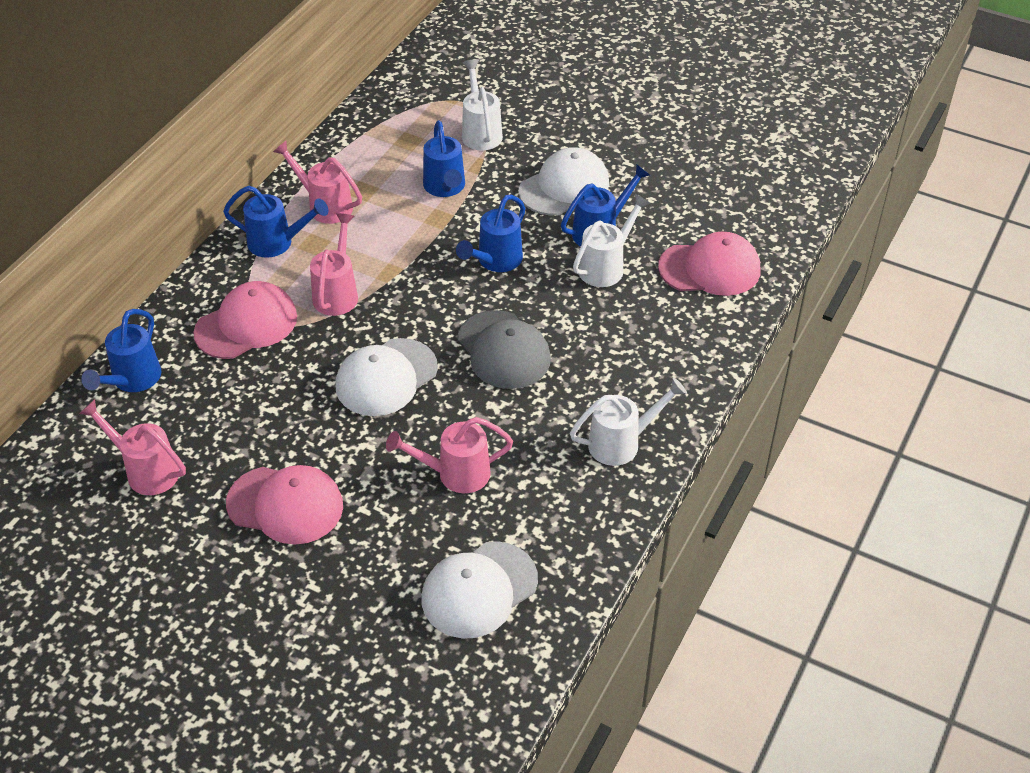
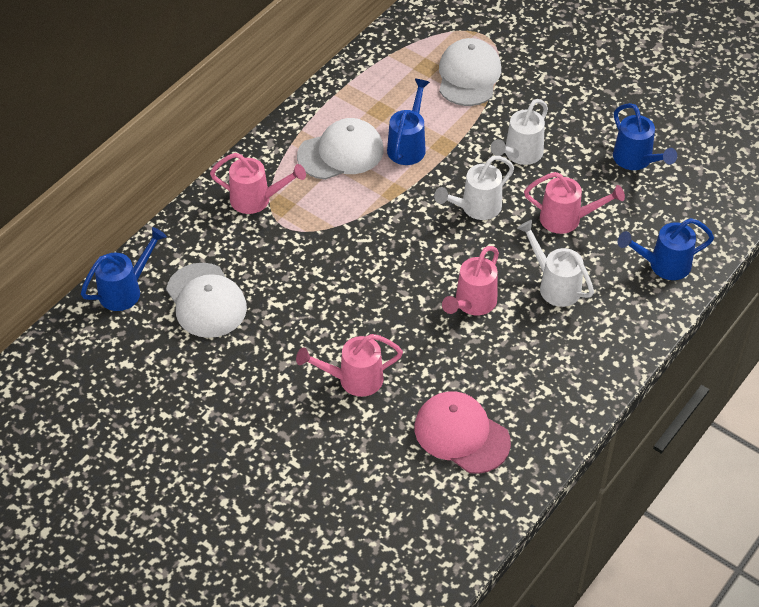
blue watering can: 5 -> 4
grey cap: 1 -> 0
pink cap: 3 -> 1

